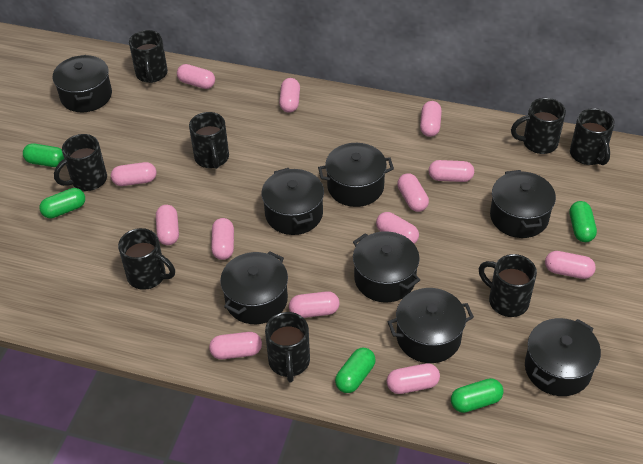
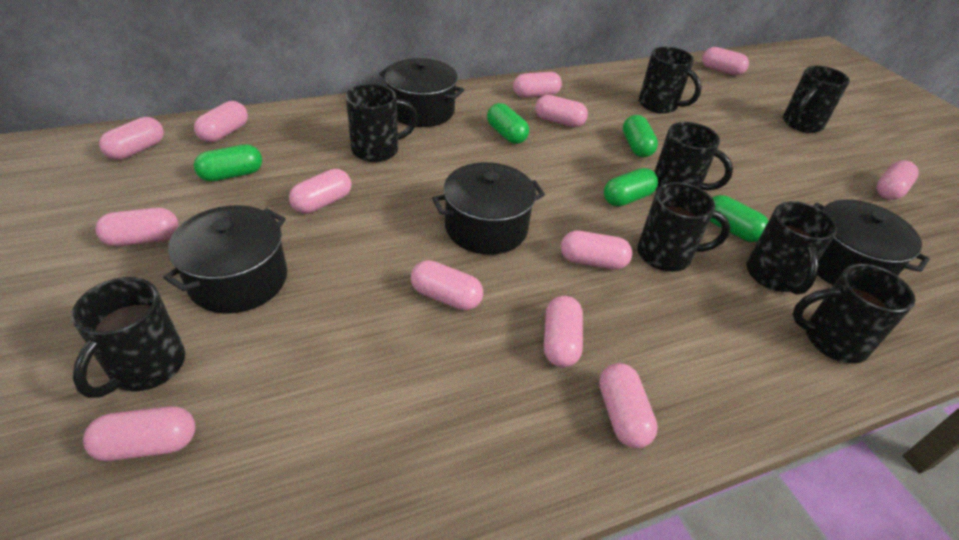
black pot: 8 -> 4

